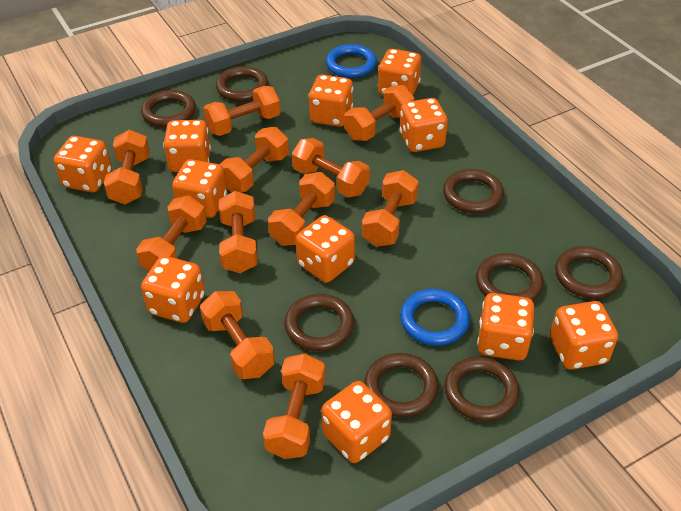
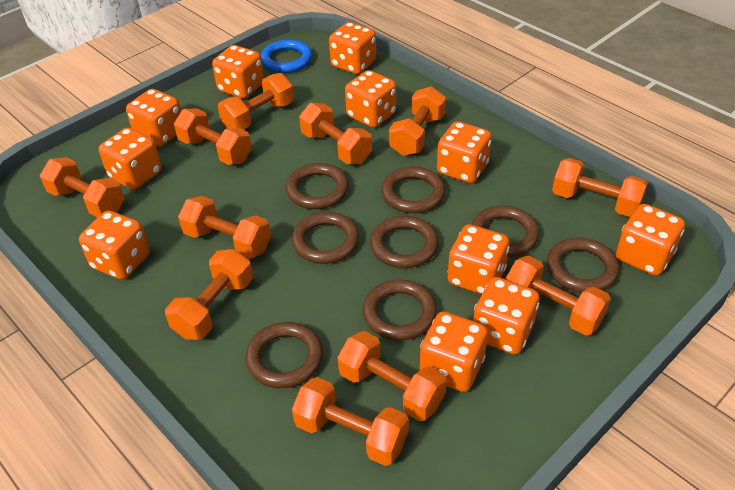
blue ring: 2 -> 1

